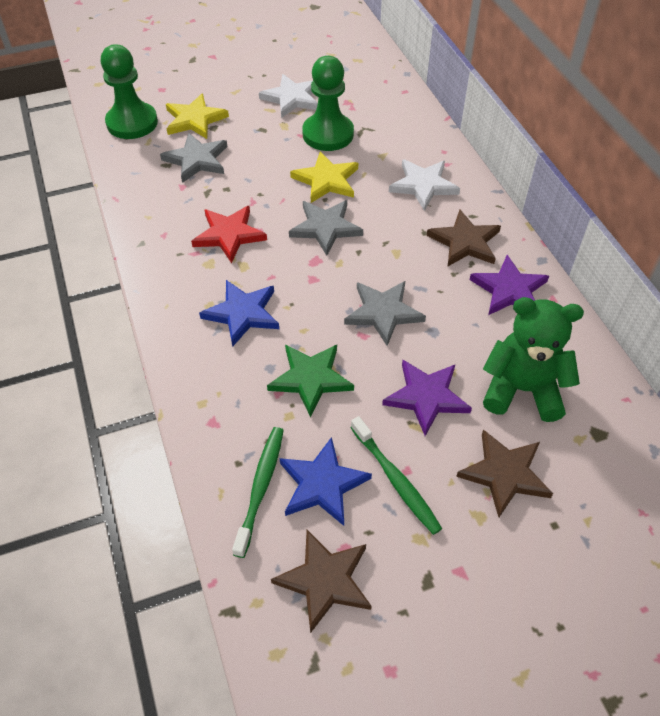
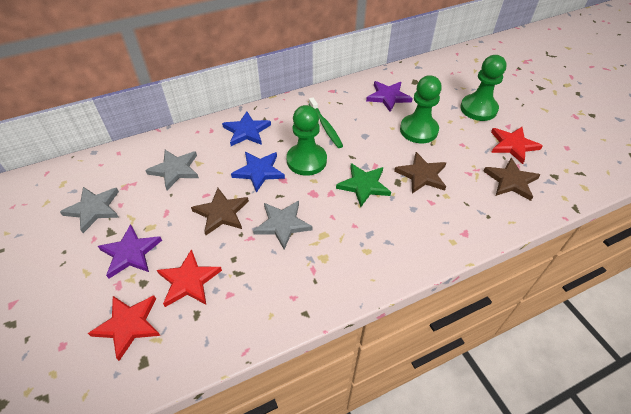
green pawn: 2 -> 3
green teddy bear: 1 -> 0
green toothbrush: 2 -> 1
red star: 1 -> 3
white star: 2 -> 0
yellow star: 2 -> 0

